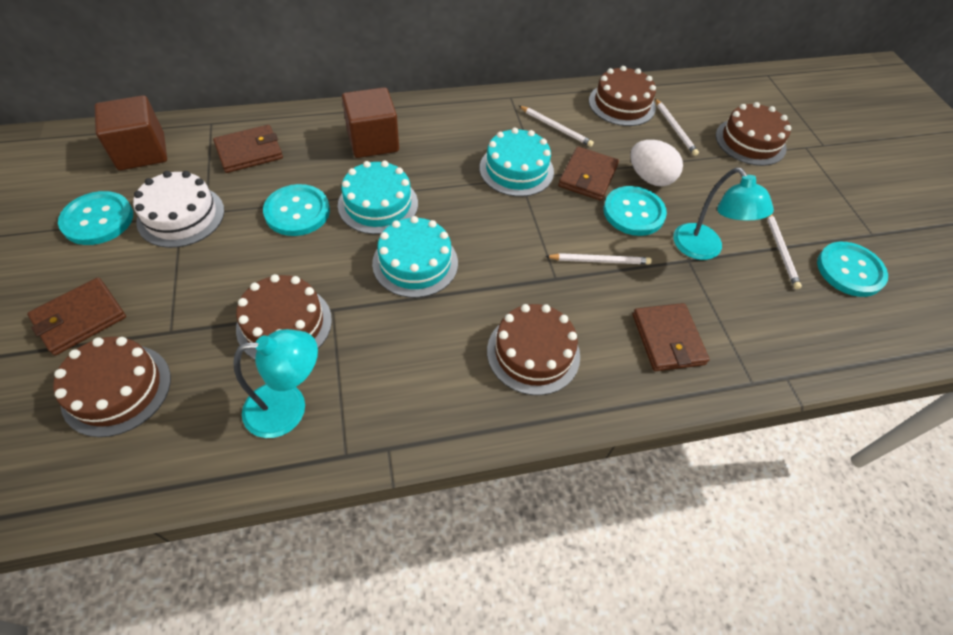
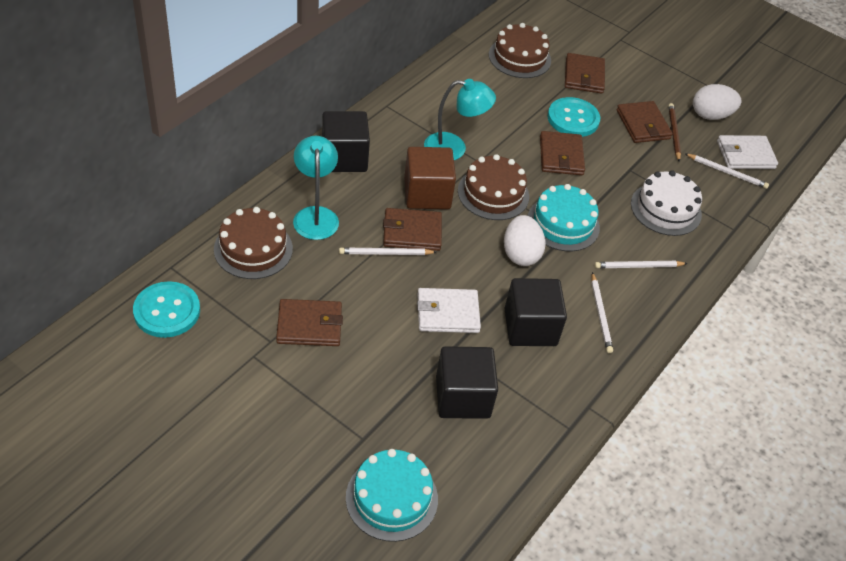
black cube: 0 -> 3
brown cake: 5 -> 3
brown cube: 2 -> 1
brown pencil: 0 -> 1
brown wallet: 4 -> 5
turquoise button: 4 -> 2
turquoise cake: 3 -> 2
white egg: 1 -> 2
white wallet: 0 -> 2

